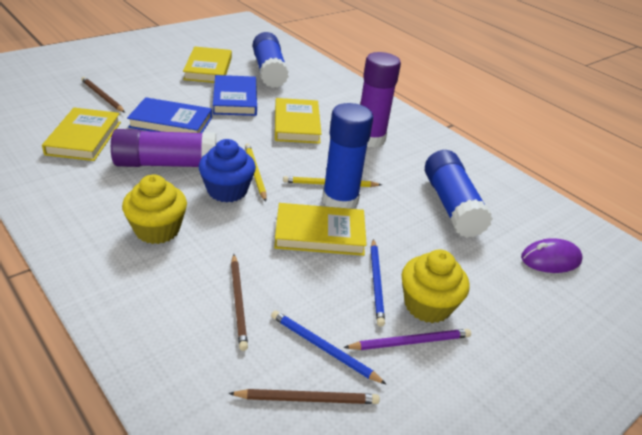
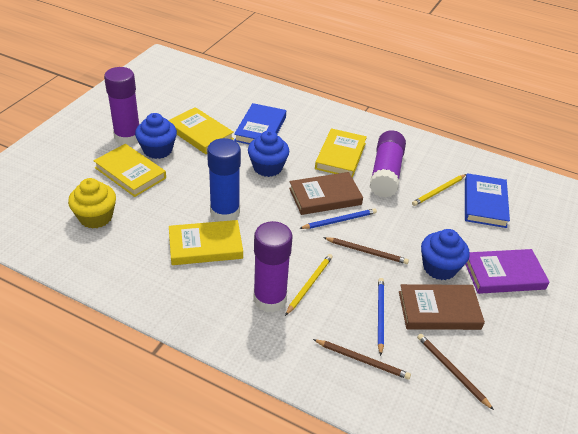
blue cupcake: 1 -> 3
blue glue stick: 3 -> 1
brown book: 0 -> 2
purple book: 0 -> 1
purple glue stick: 2 -> 3
purple mouse: 1 -> 0
purple pencil: 1 -> 0
yellow cupcake: 2 -> 1

